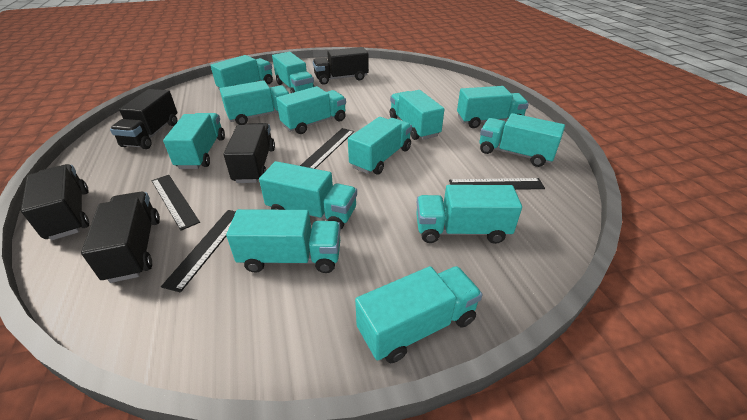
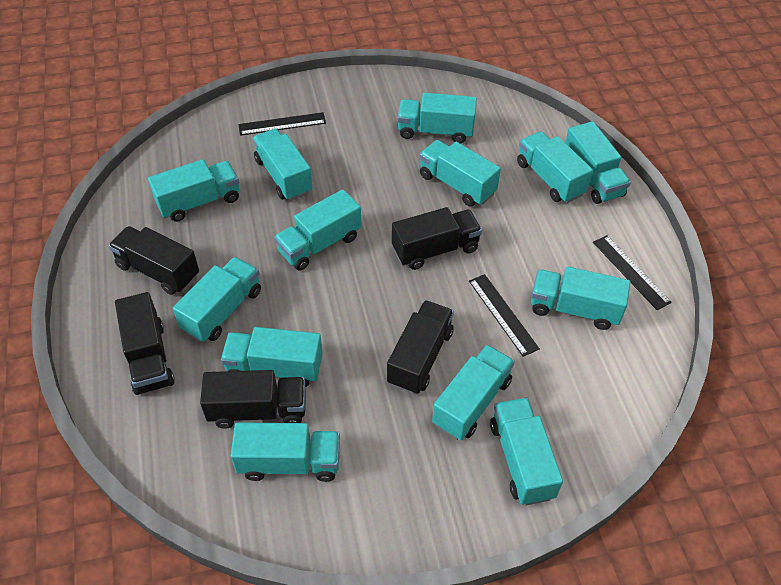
black ruler: 4 -> 3

